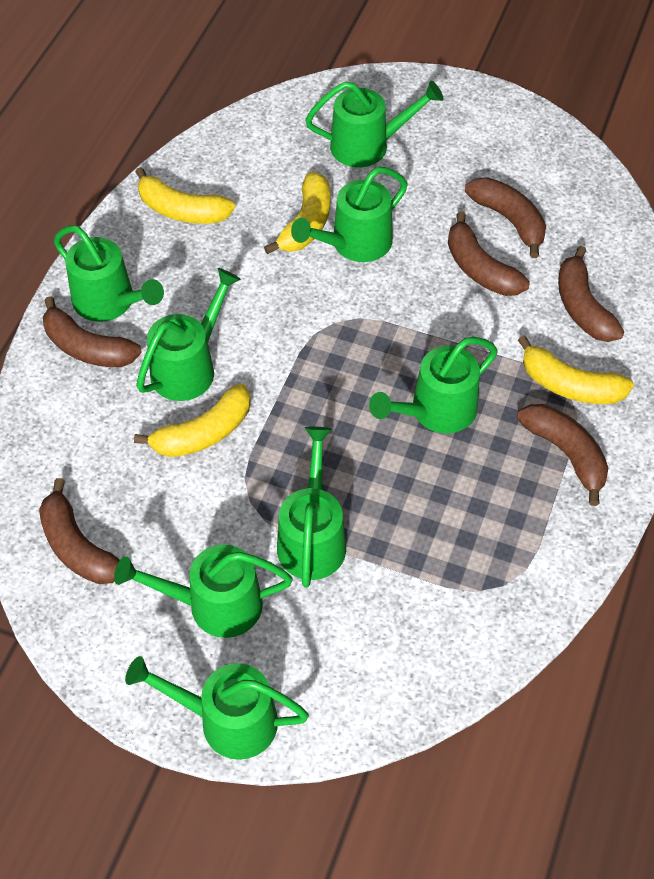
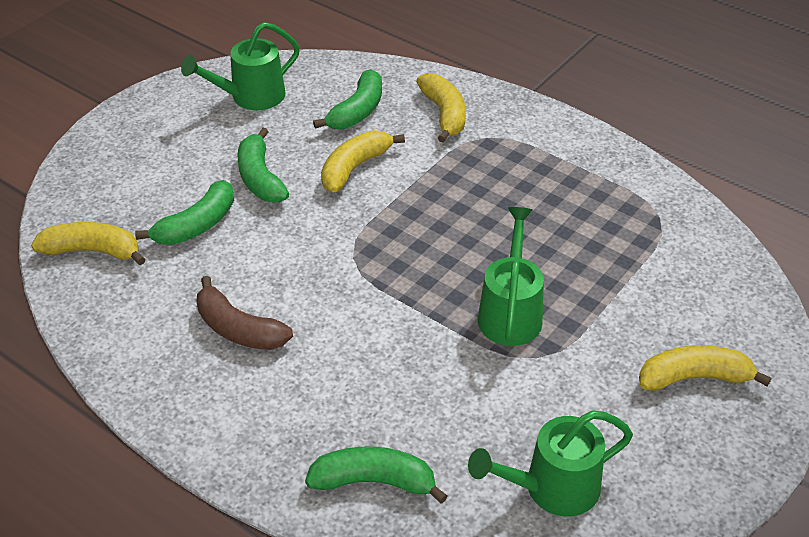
brown banana: 6 -> 1
green banana: 0 -> 4
green watering can: 8 -> 3

